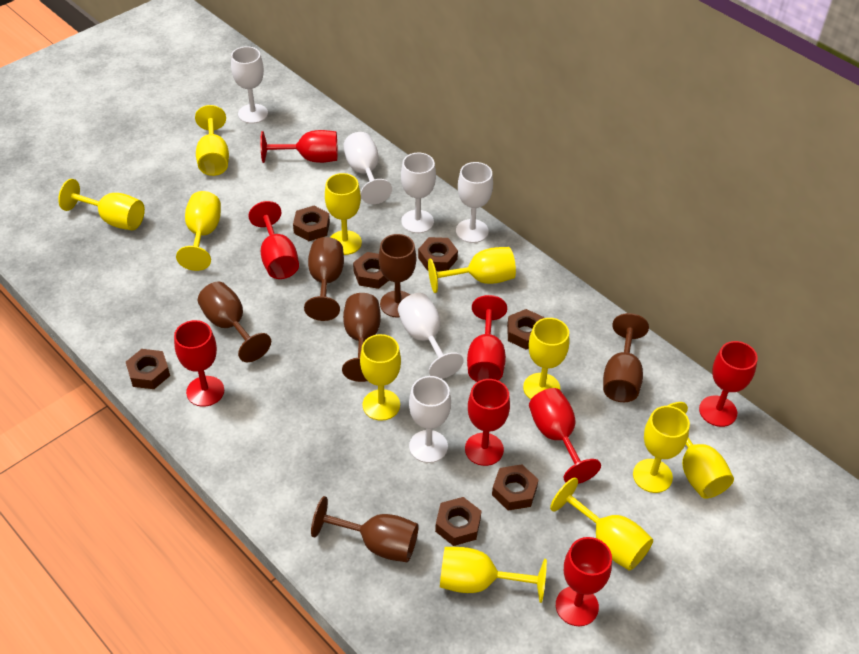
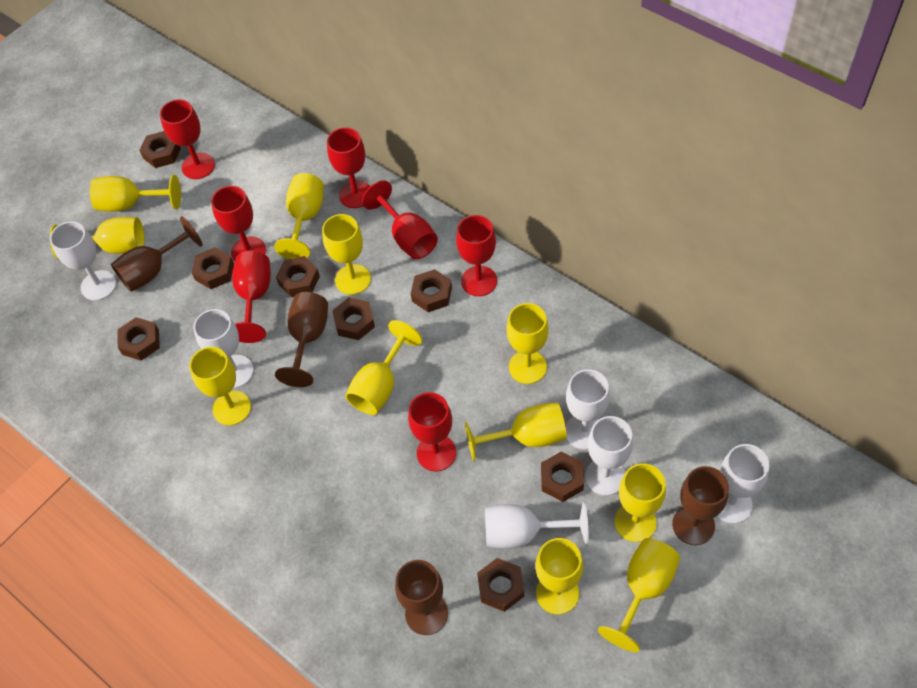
brown goblet: 6 -> 4
brown nut: 7 -> 8
red goblet: 8 -> 7

